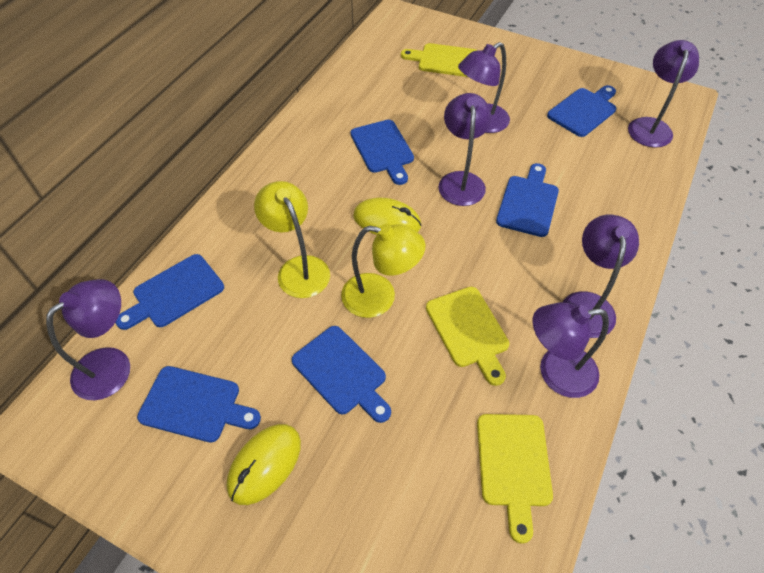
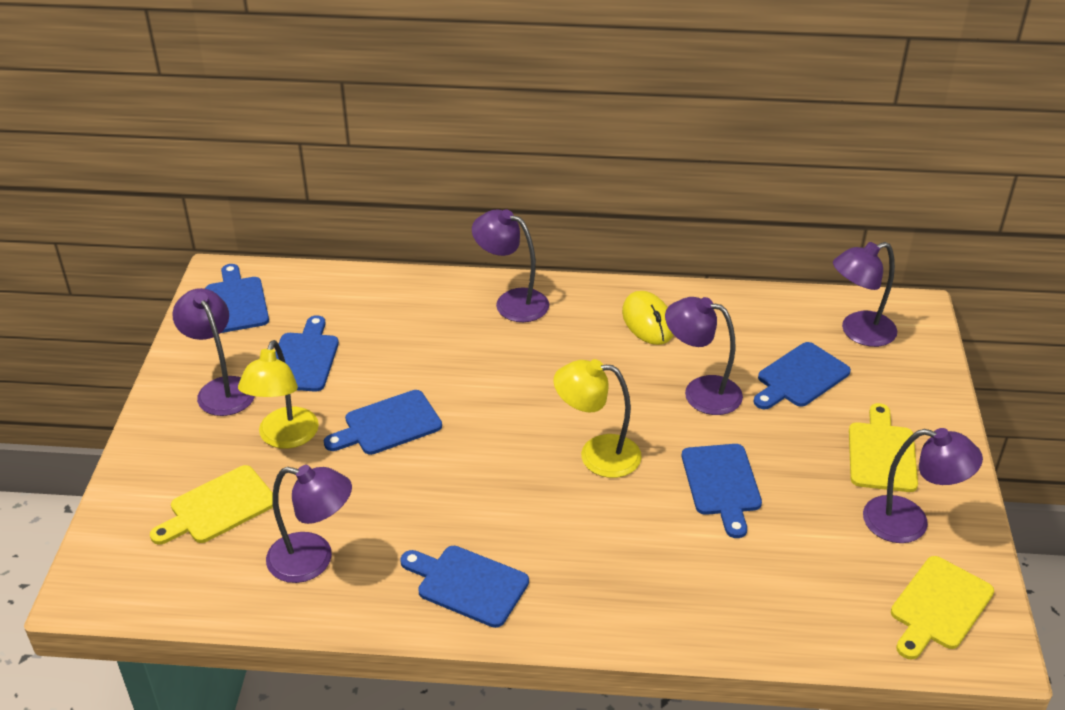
yellow mouse: 2 -> 1

